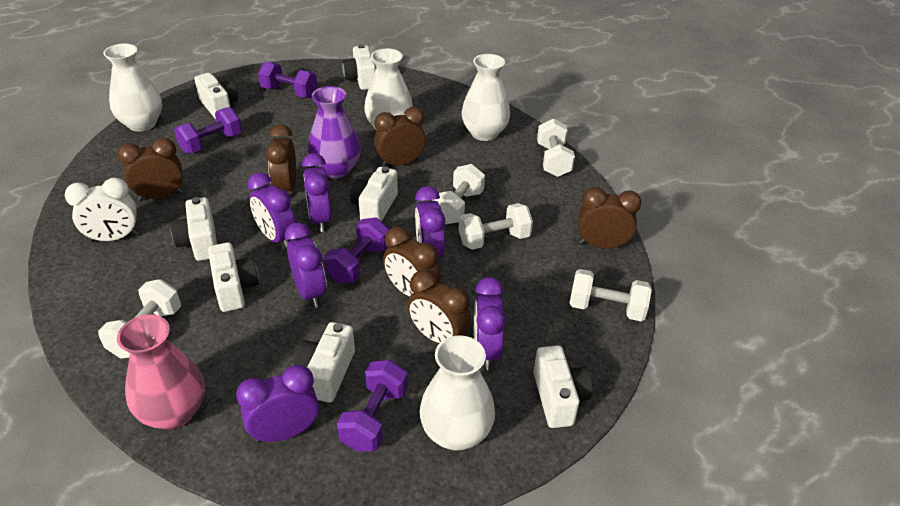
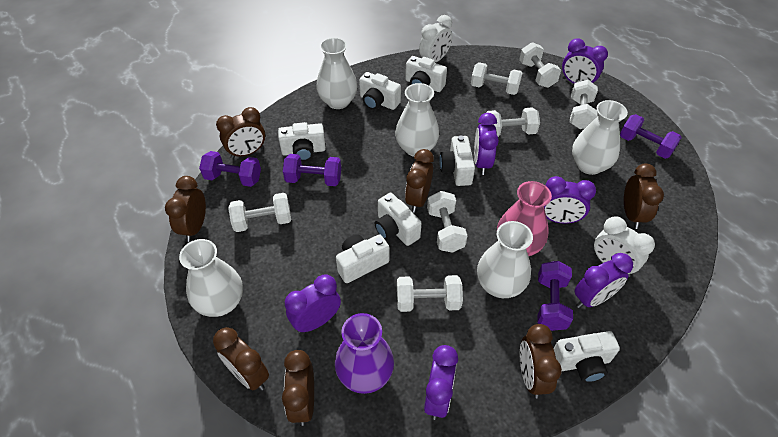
brown clock: 6 -> 7
white clock: 1 -> 2
white dumbbell: 5 -> 7
white vase: 4 -> 5

